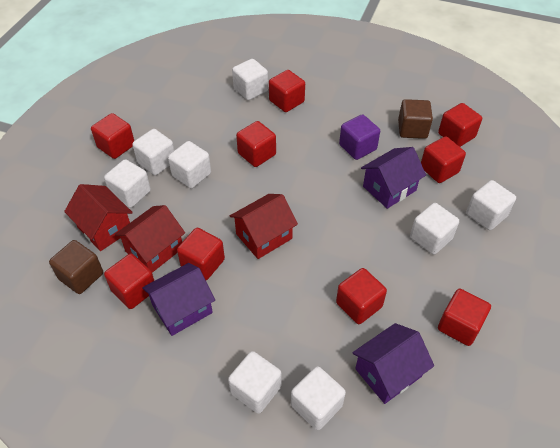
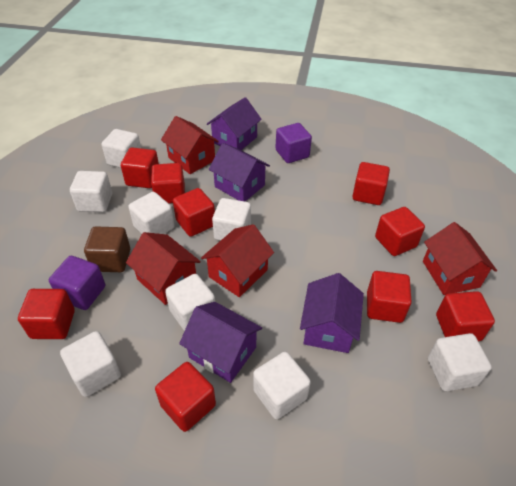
brown cube: 2 -> 1
purple cube: 1 -> 2
purple house: 3 -> 4
red house: 3 -> 4

